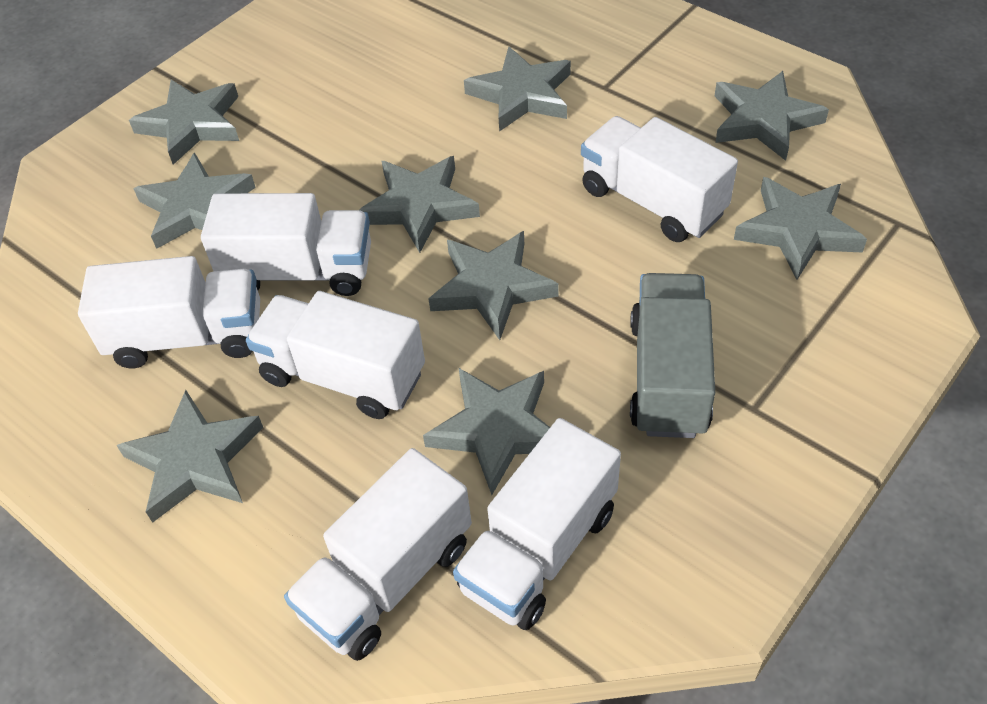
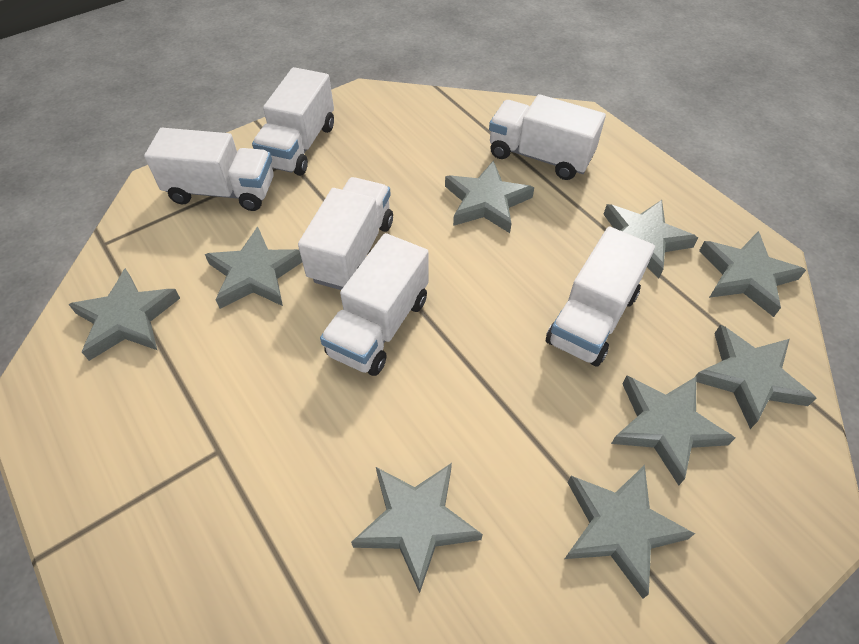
grey truck: 1 -> 0

